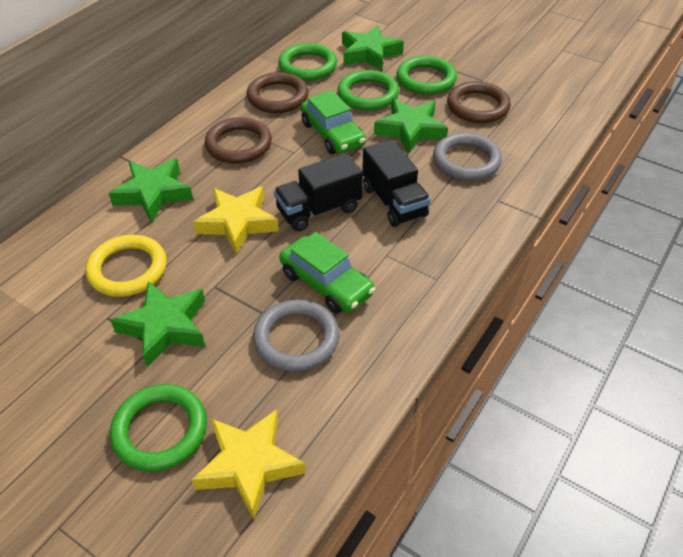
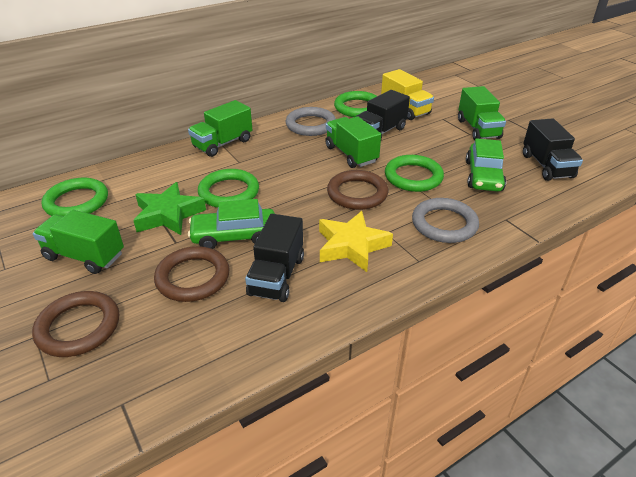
black truck: 2 -> 3
green star: 4 -> 1
green truck: 0 -> 4
yellow ring: 1 -> 0
yellow star: 2 -> 1
yellow truck: 0 -> 1

